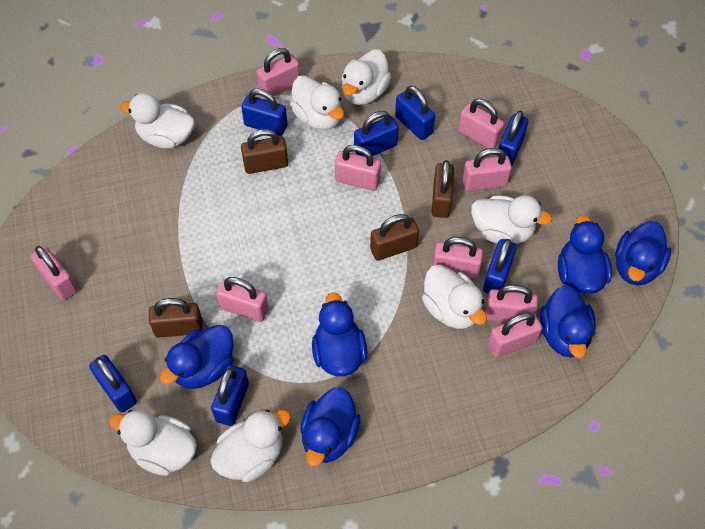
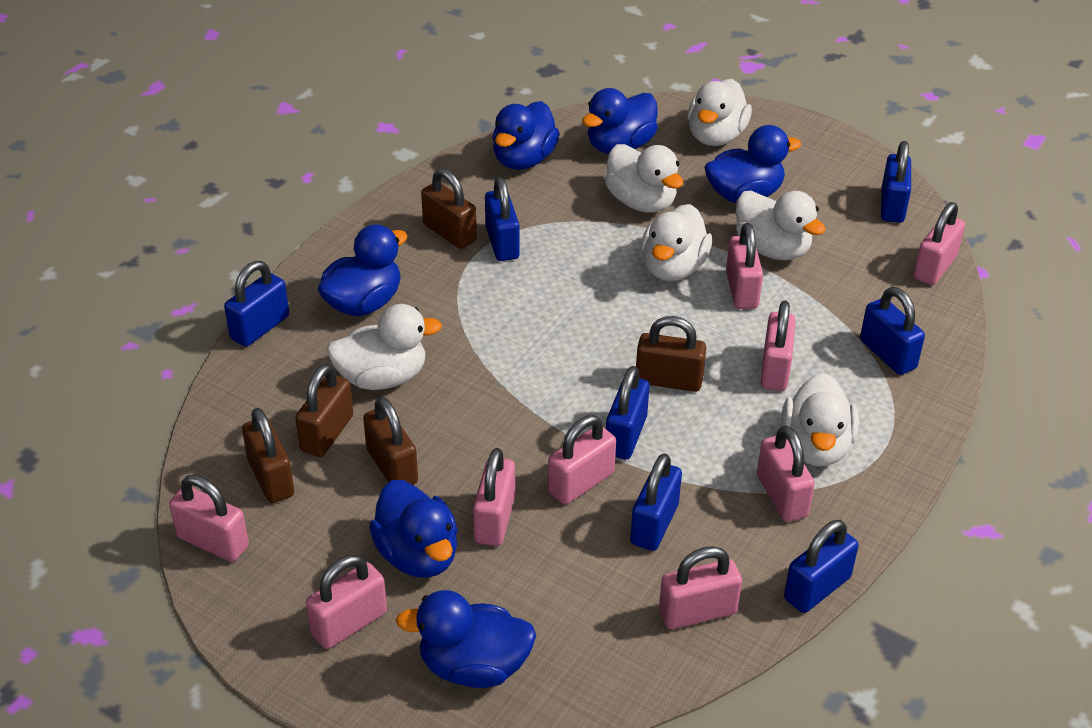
brown padlock: 4 -> 5
white duck: 7 -> 6

